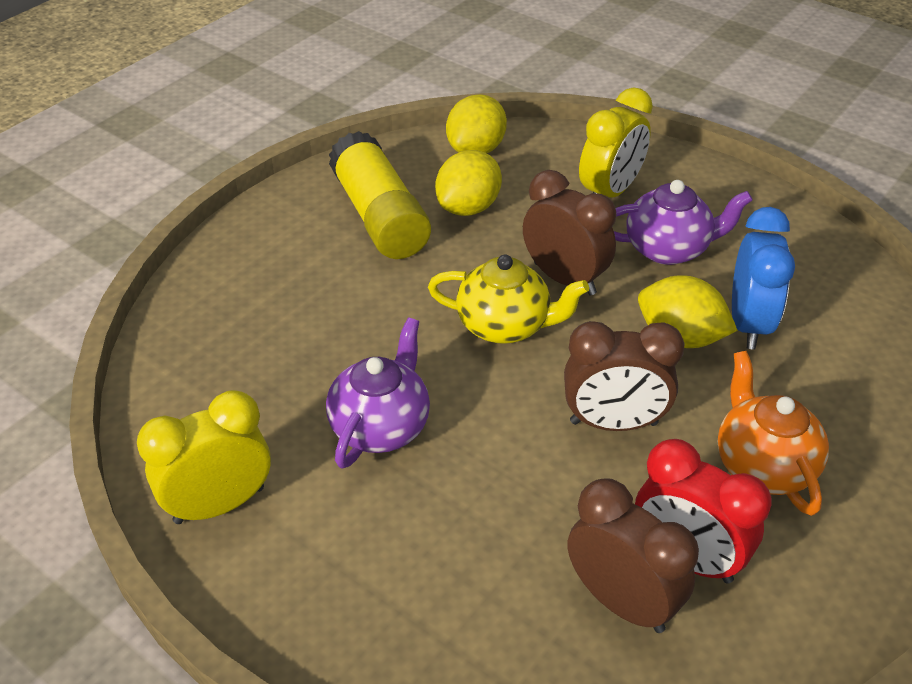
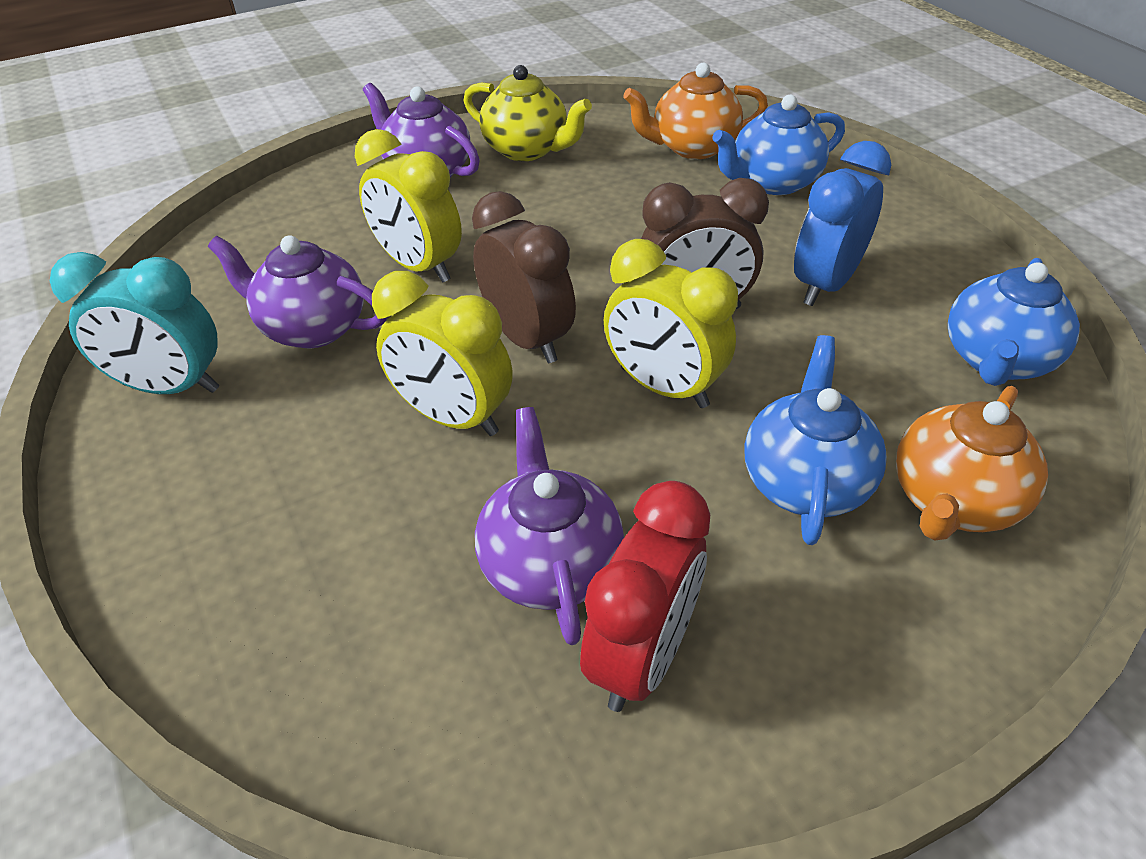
blue teapot: 0 -> 3
brown clock: 3 -> 2
orange teapot: 1 -> 2
purple teapot: 2 -> 3
turquoise clock: 0 -> 1
yellow clock: 2 -> 3
yellow glue stick: 1 -> 0
yellow lemon: 3 -> 0

